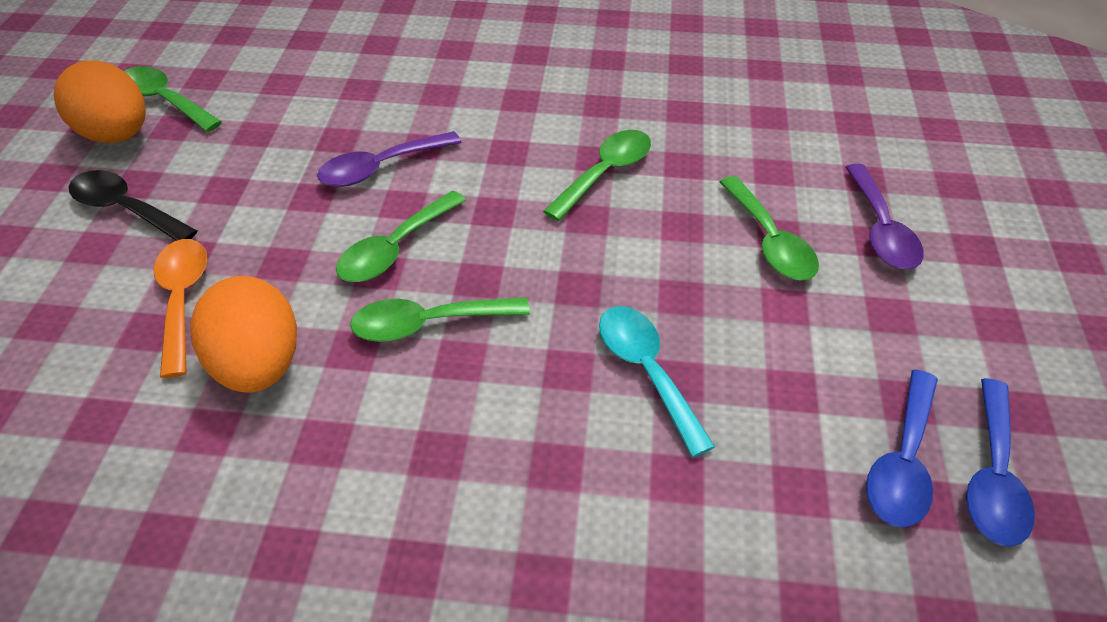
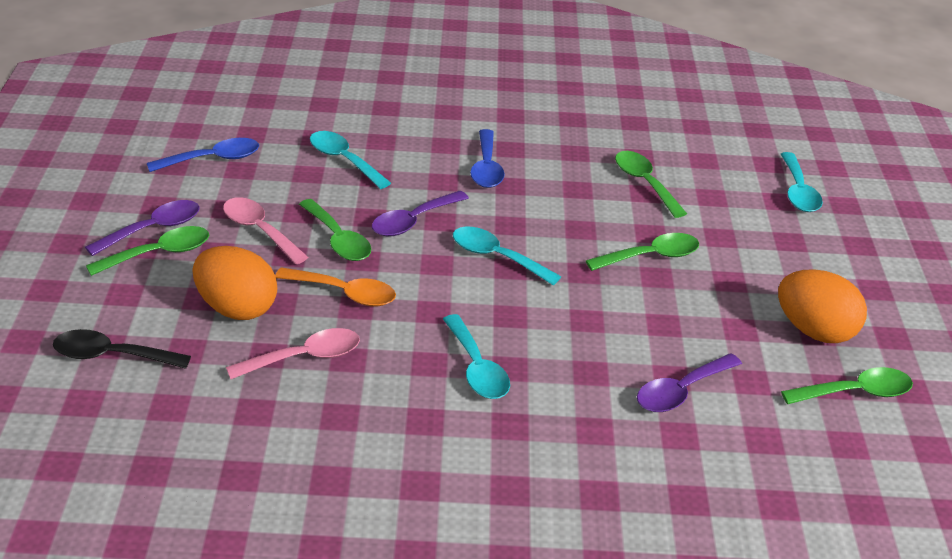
pink spoon: 0 -> 2
purple spoon: 2 -> 3
turquoise spoon: 1 -> 4

